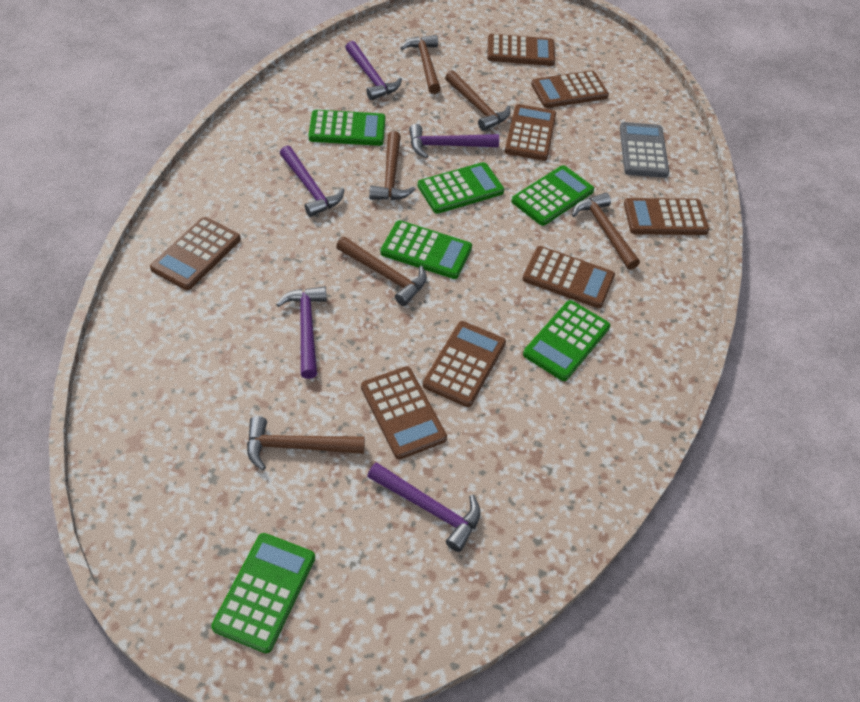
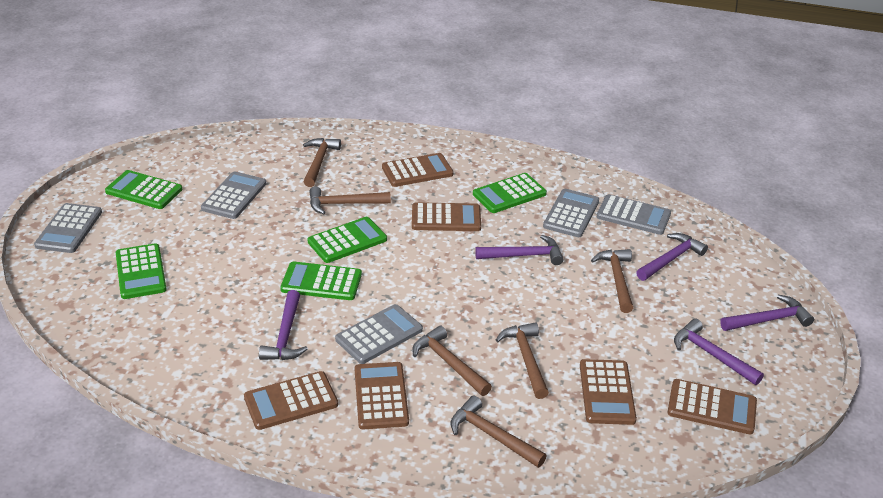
brown calculator: 8 -> 6
green calculator: 6 -> 5
grey calculator: 1 -> 5

